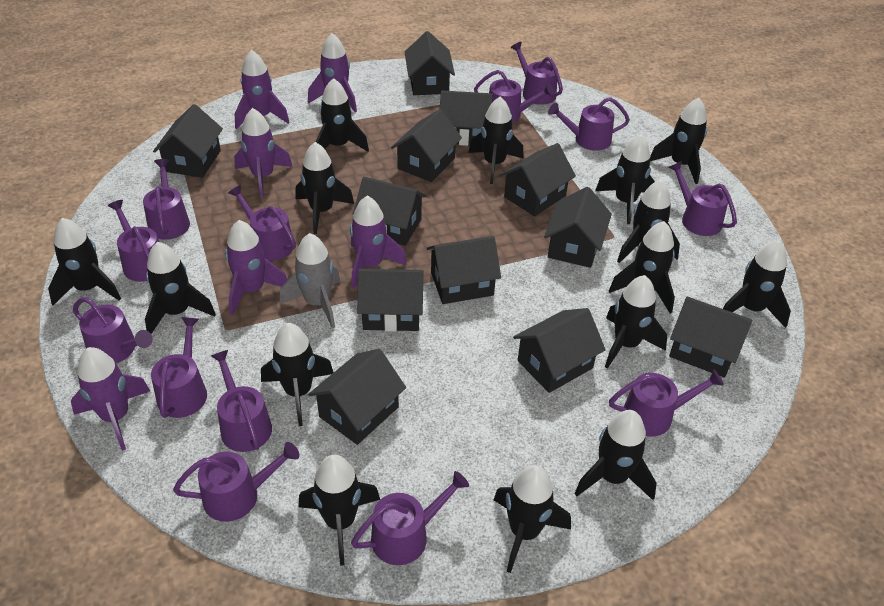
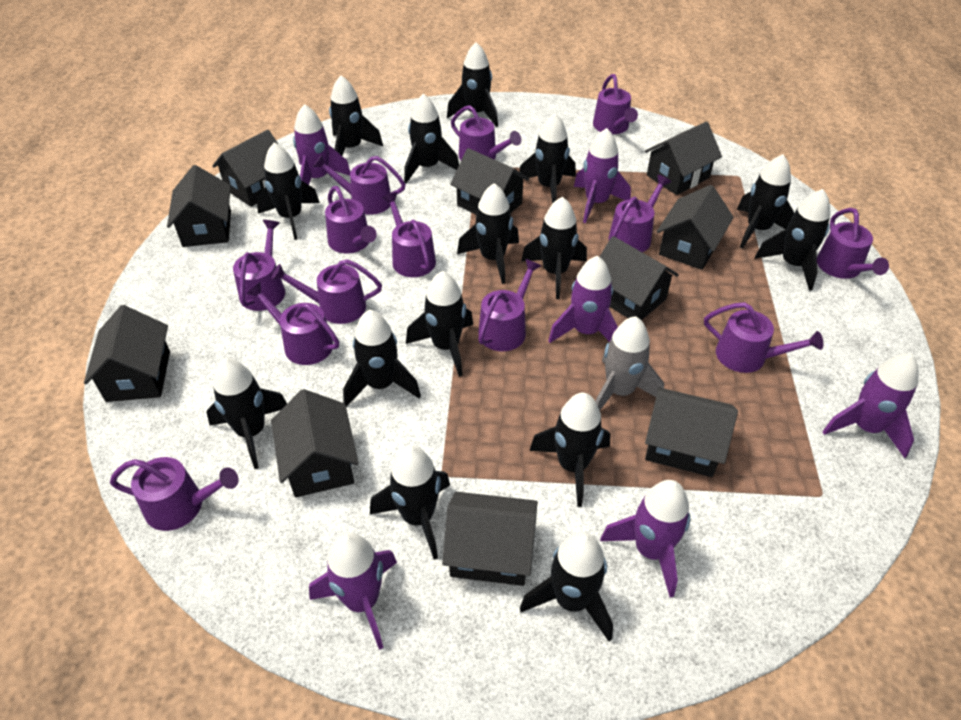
black house: 12 -> 10

